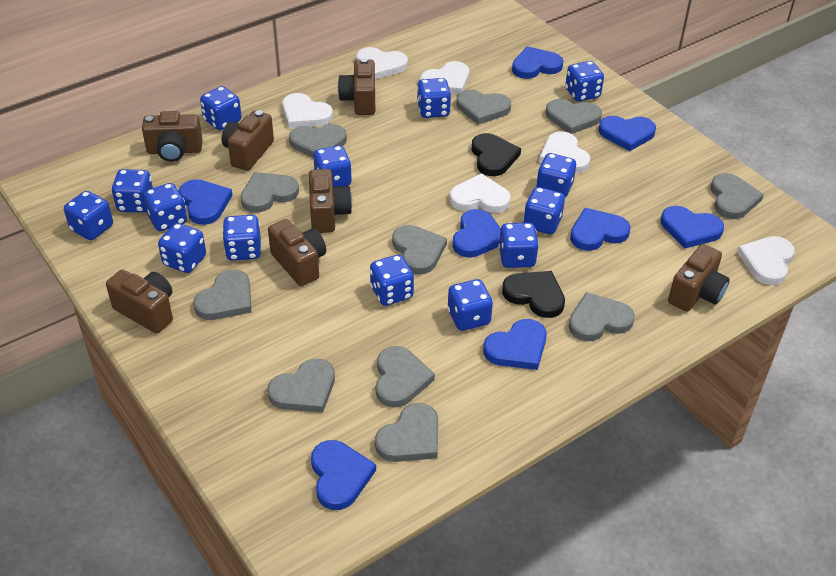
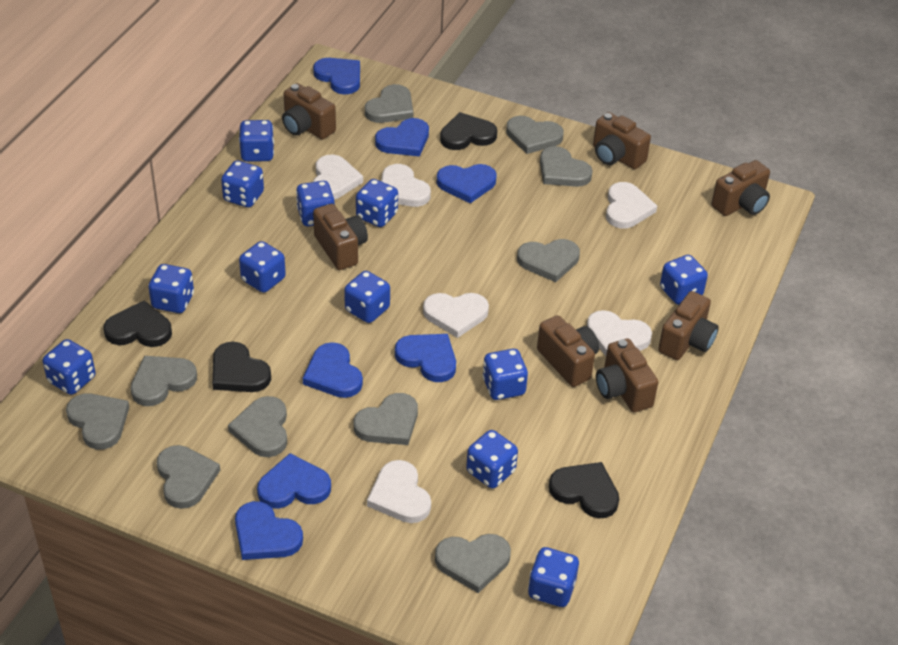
black heart: 2 -> 4
blue dice: 14 -> 12
blue heart: 8 -> 7
grey heart: 11 -> 10

